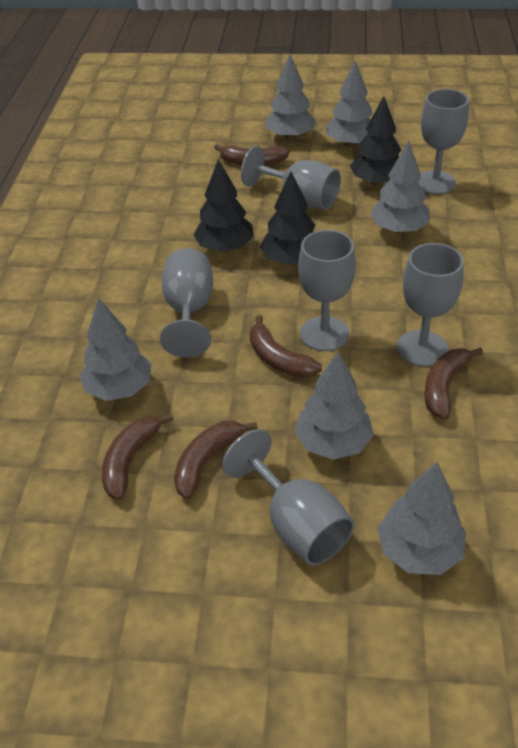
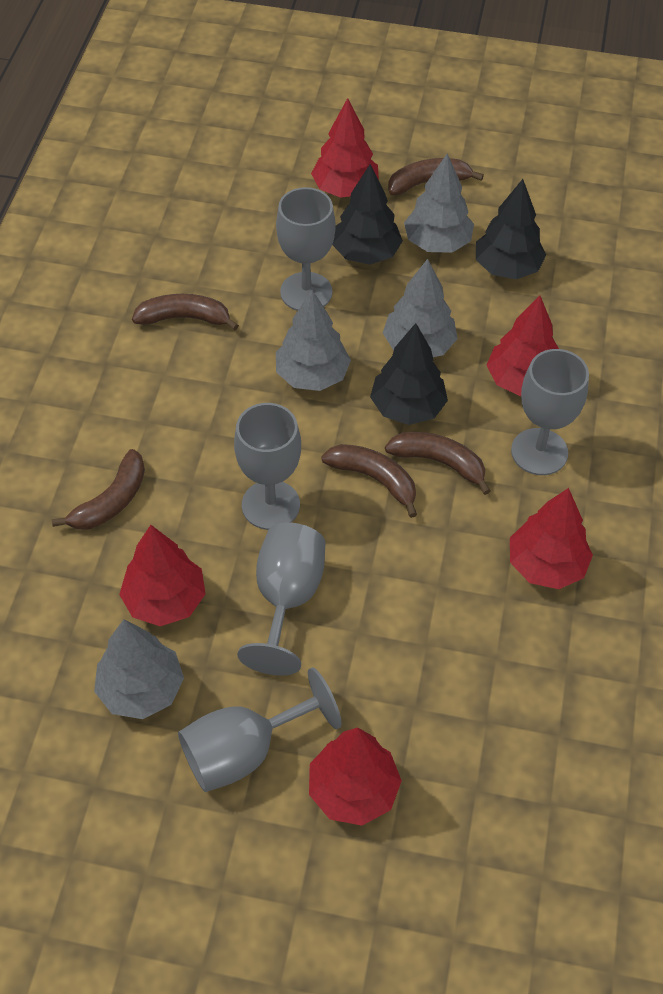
grey goblet: 6 -> 5
grey tree: 6 -> 4
red tree: 0 -> 5

